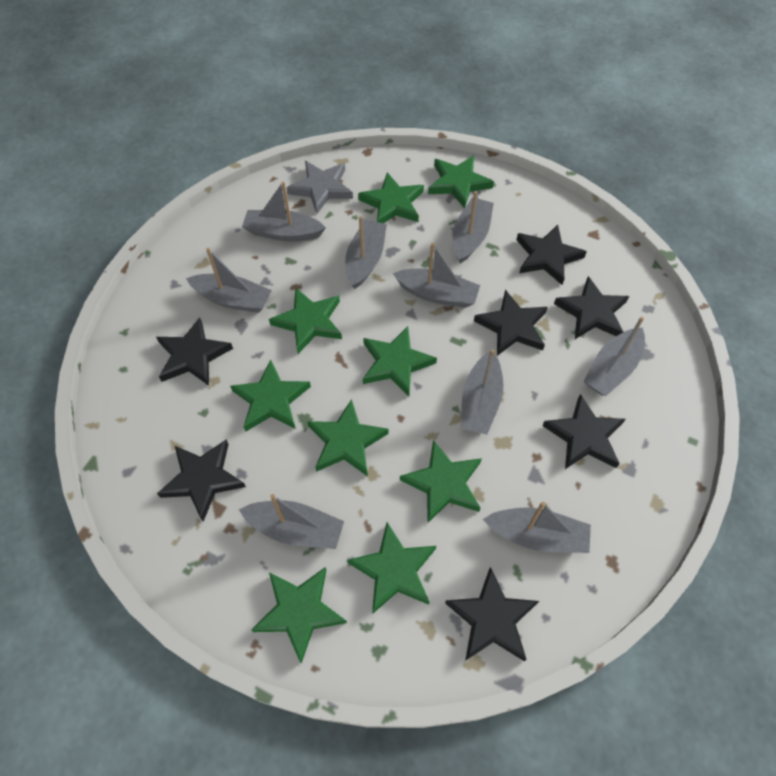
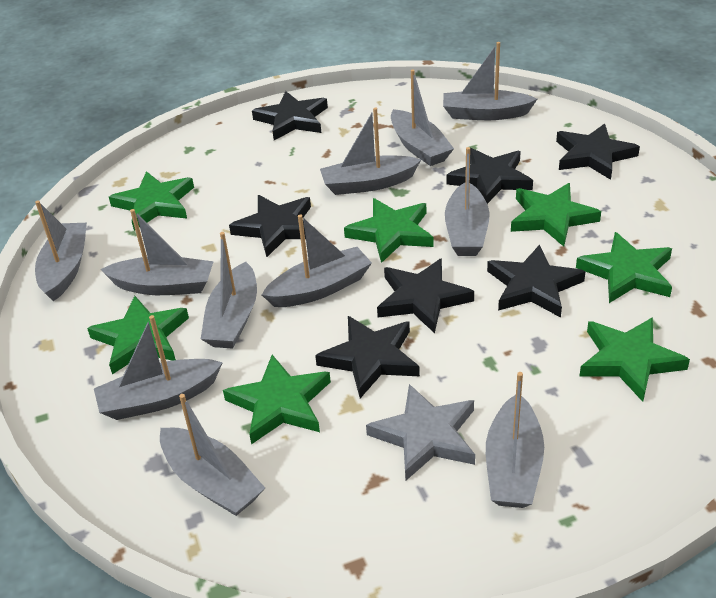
green star: 9 -> 7
grey boat: 9 -> 11

